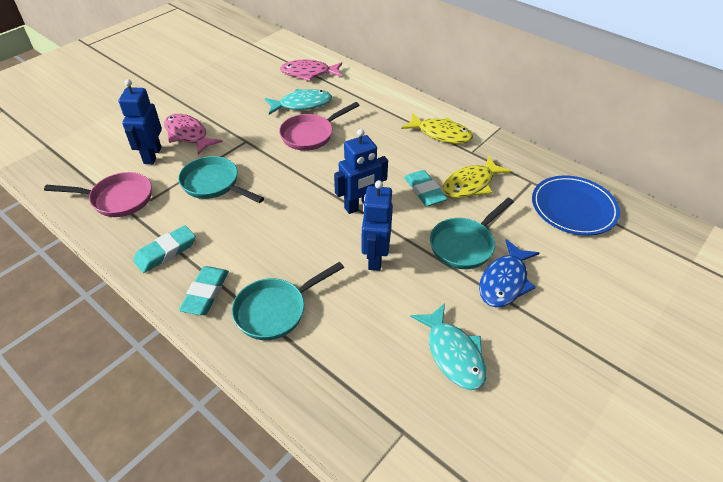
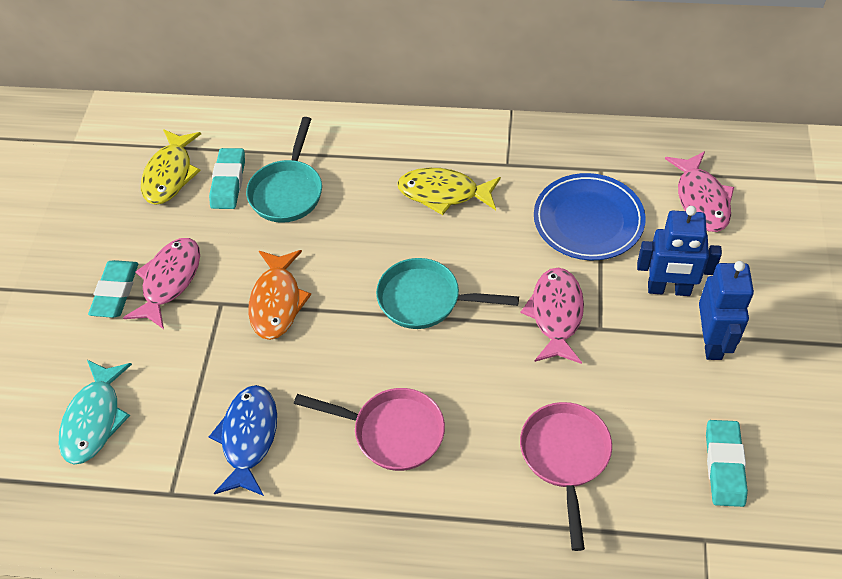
blue robot: 3 -> 2
orange fish: 0 -> 1
pink fish: 2 -> 3
turquoise fish: 2 -> 1
turquoise pan: 3 -> 2

